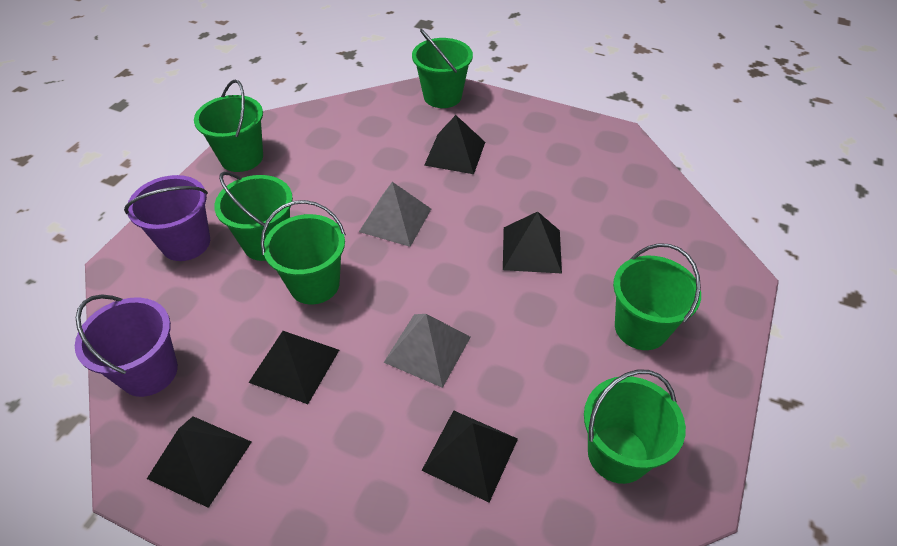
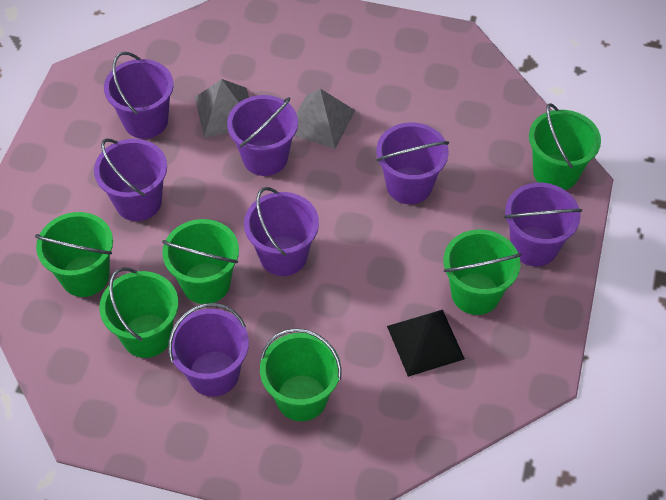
black pyramid: 5 -> 1
purple bucket: 2 -> 7

